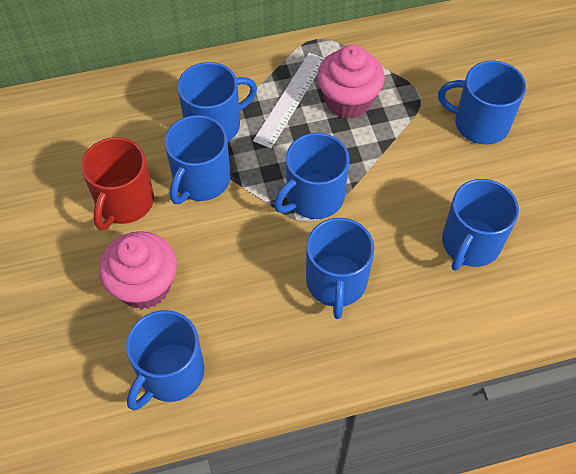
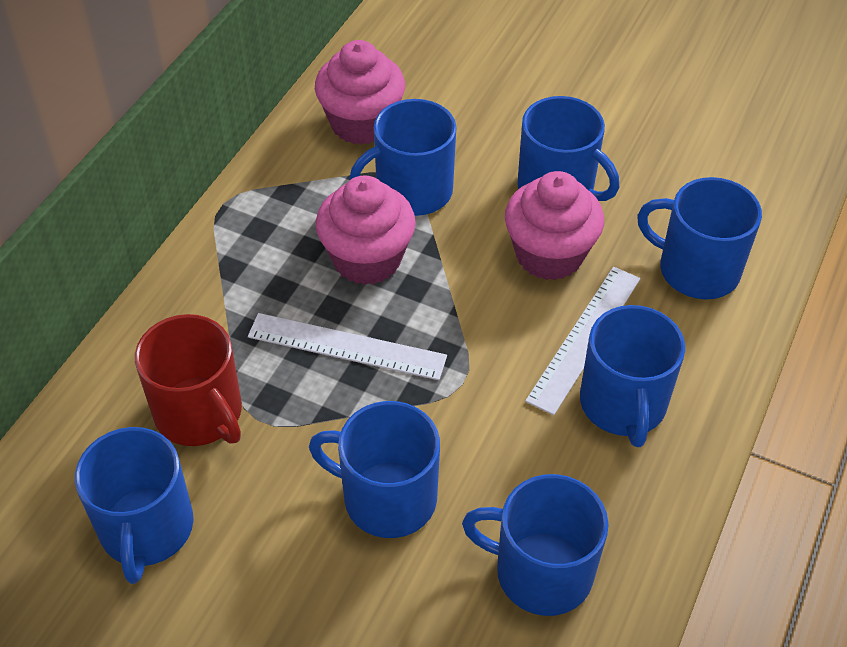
pink cupcake: 2 -> 3
white ruler: 1 -> 2

